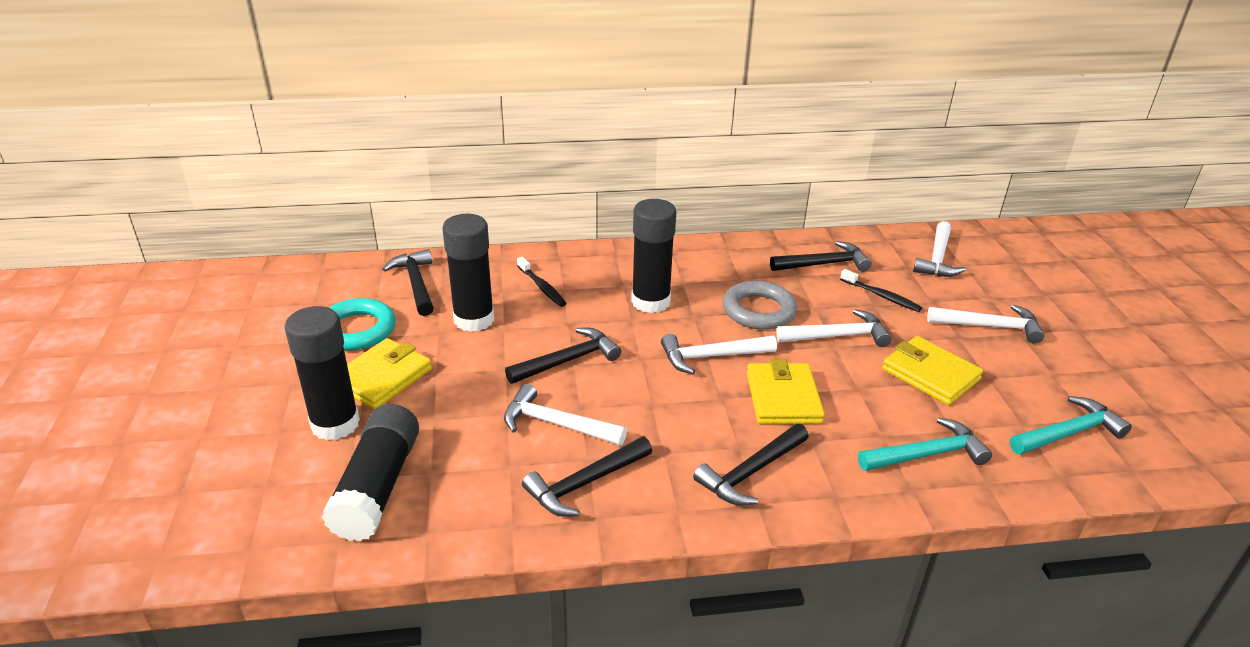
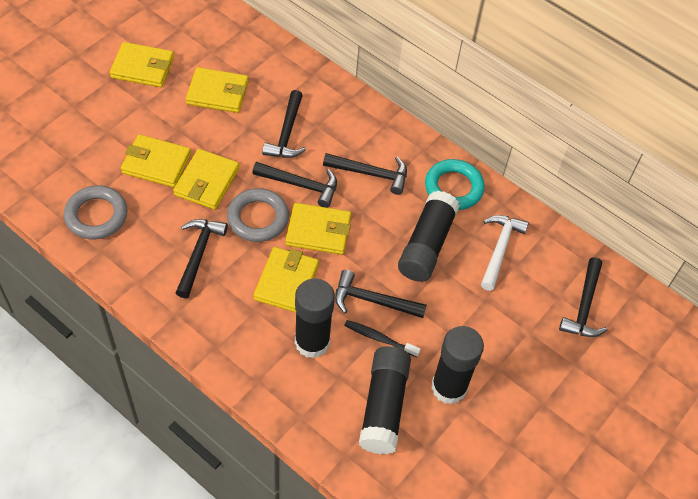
black hammer: 5 -> 6
black toothbrush: 2 -> 1
grey ring: 1 -> 2
turquoise hammer: 2 -> 0
white hammer: 5 -> 1
yellow wallet: 3 -> 6

